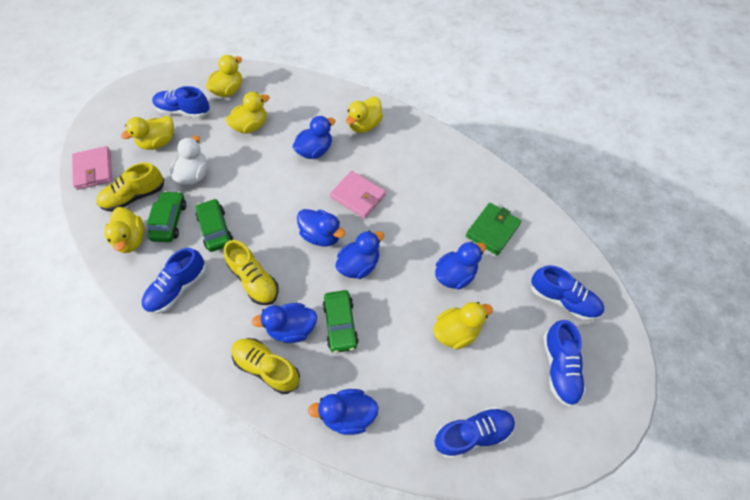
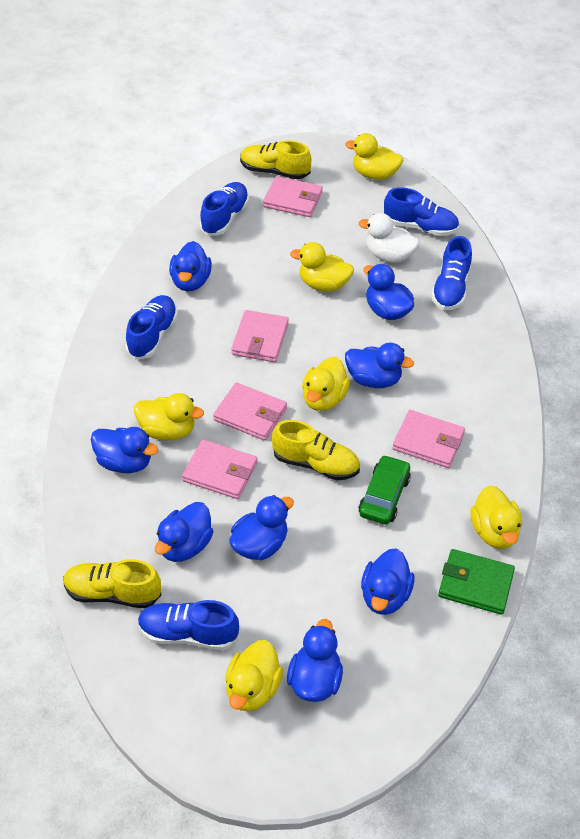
blue duck: 6 -> 8
green car: 3 -> 1
pink wallet: 2 -> 5

